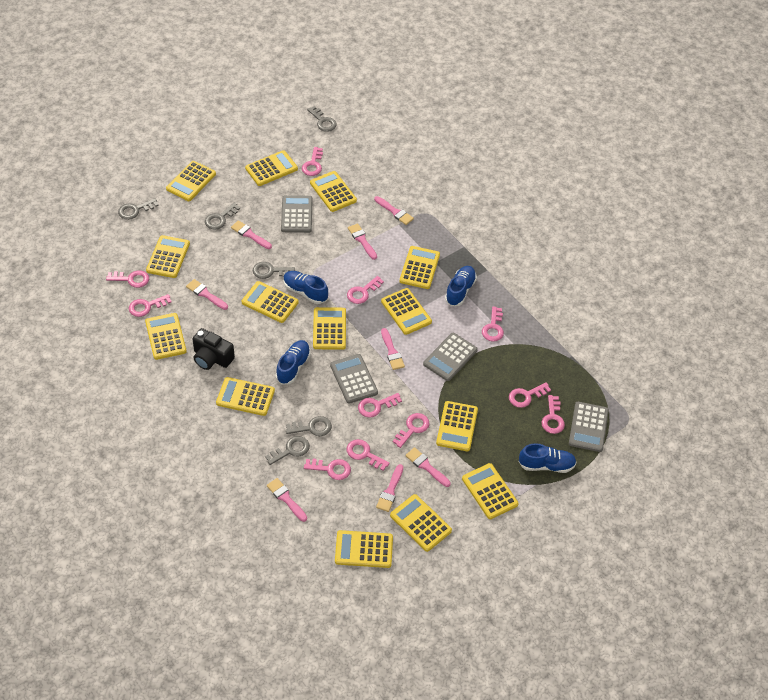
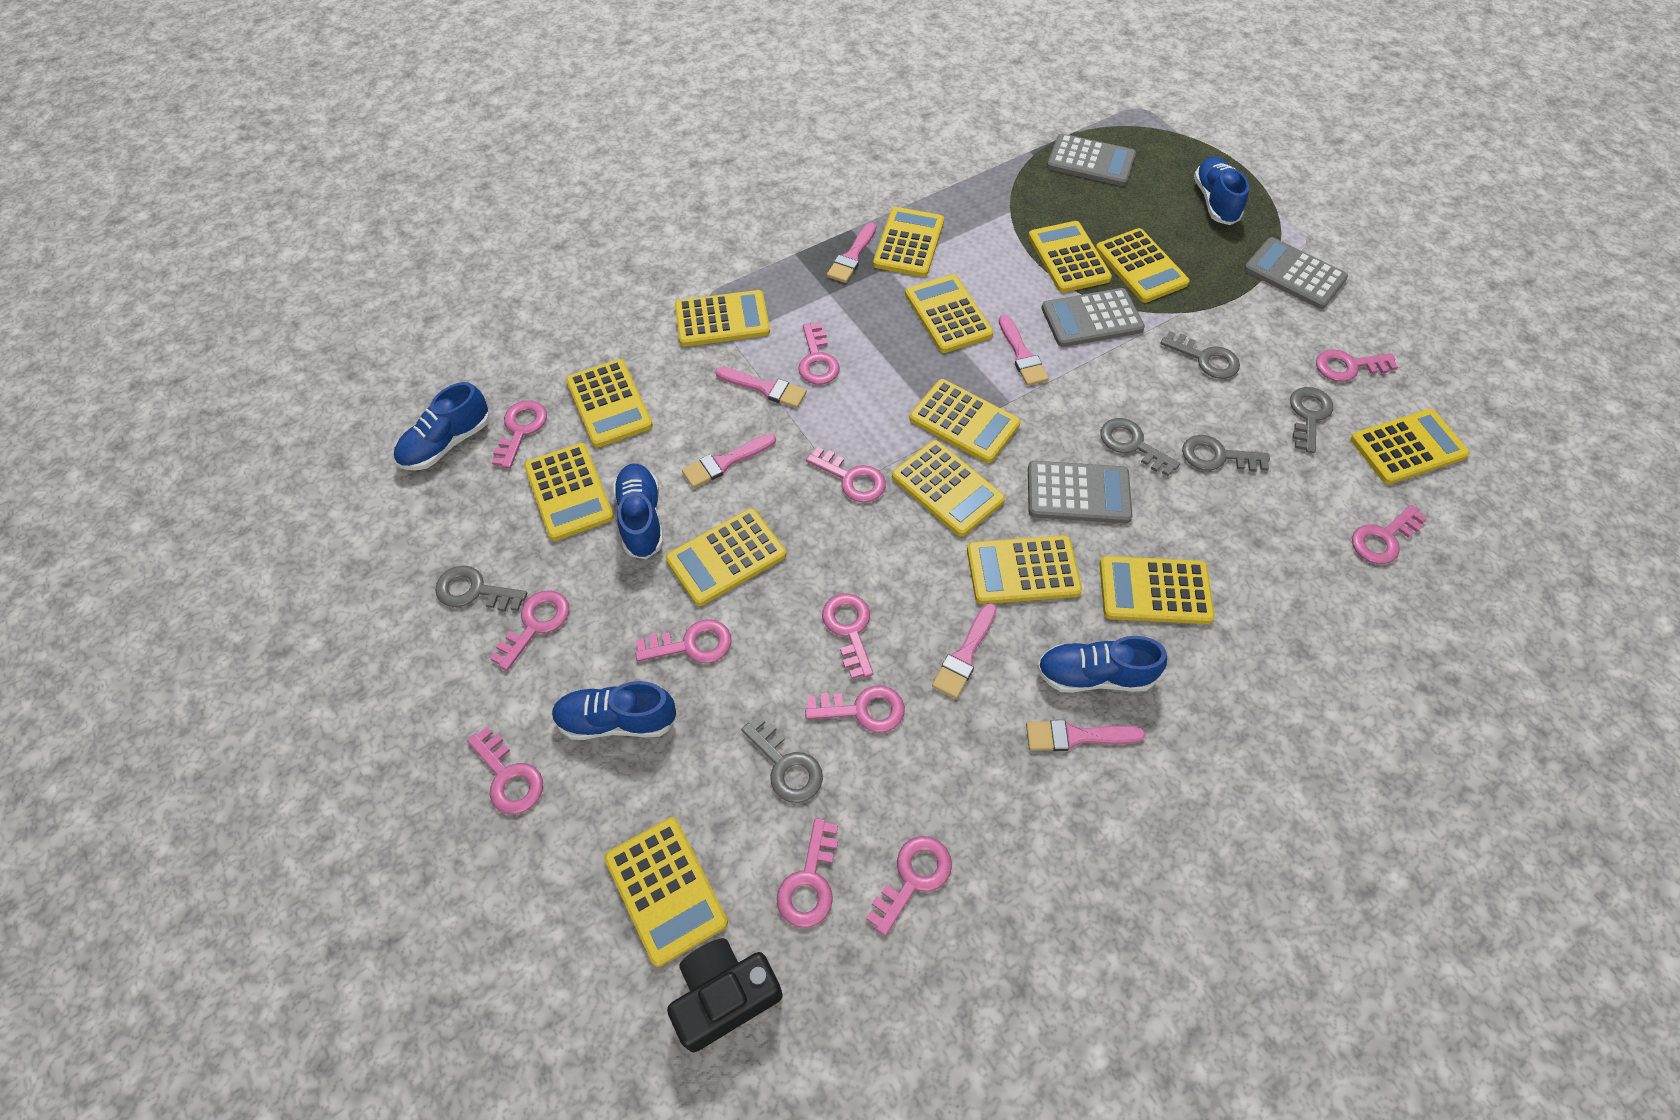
blue shoe: 4 -> 5
pink brush: 8 -> 6
pink key: 11 -> 12

